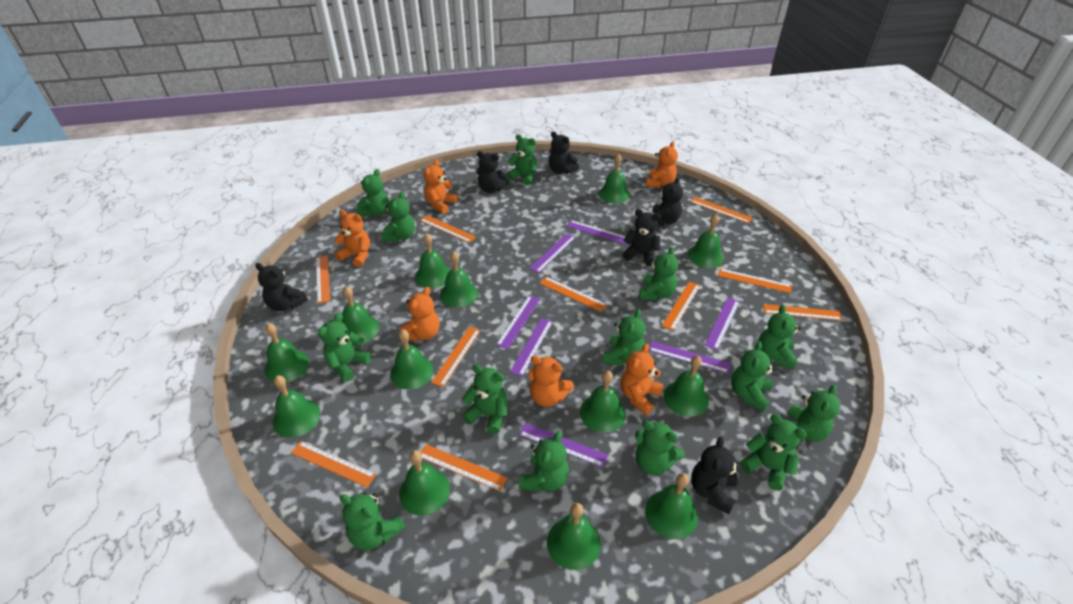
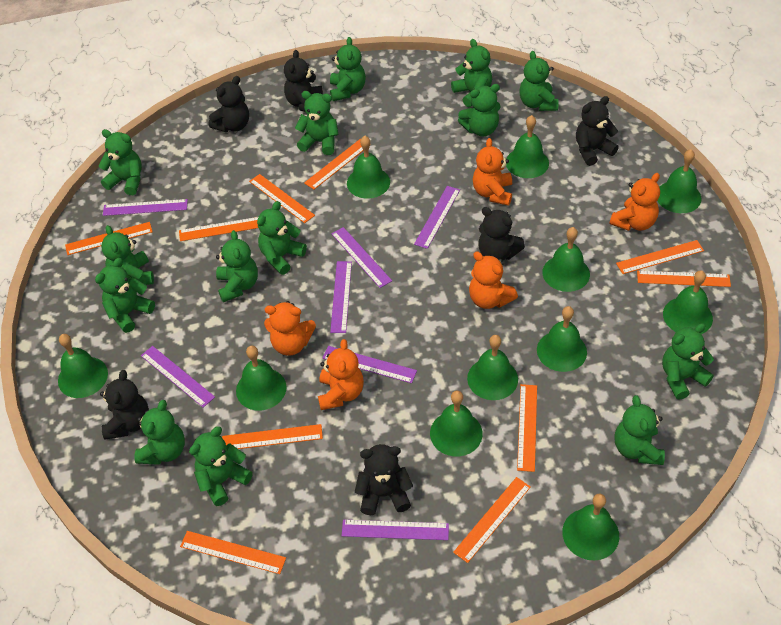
green bell: 13 -> 11
orange teddy bear: 6 -> 5

